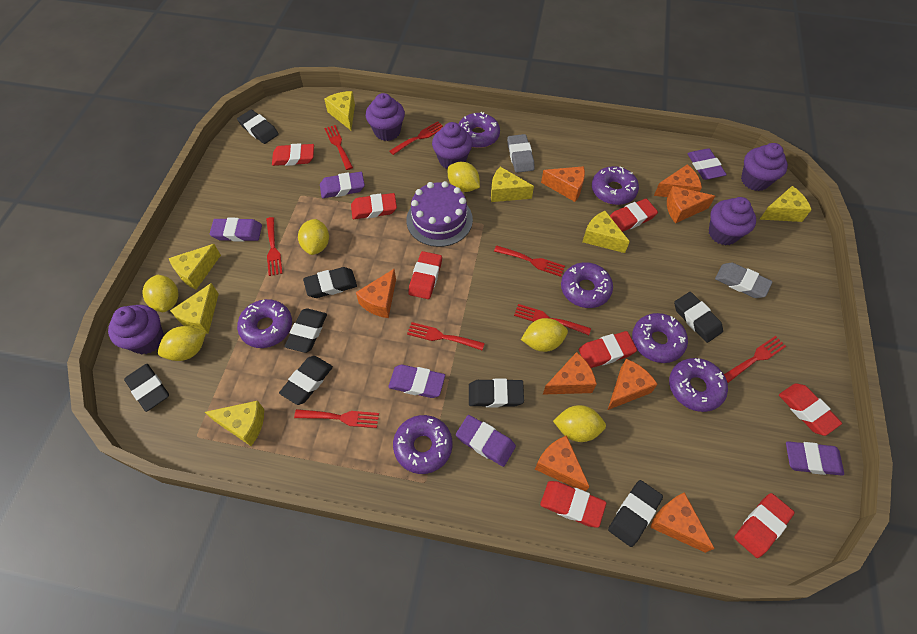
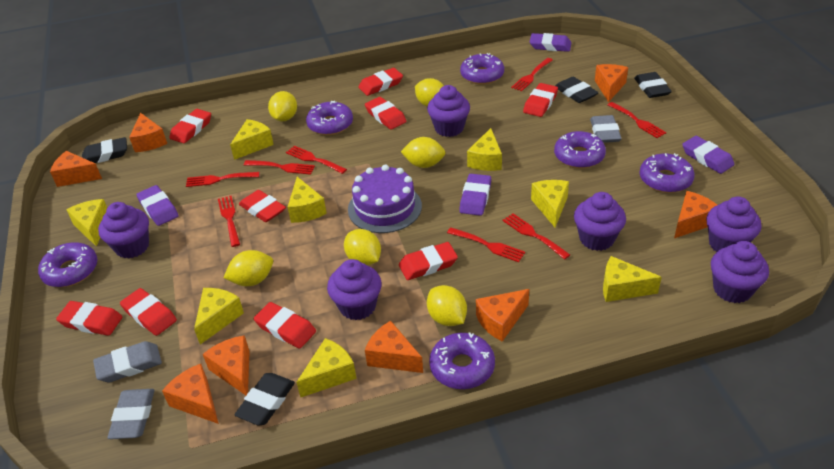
black eraser: 8 -> 4
grey eraser: 2 -> 3
purple cupcake: 5 -> 6
purple donut: 7 -> 6
purple eraser: 6 -> 4
red eraser: 8 -> 9
yellow cheese: 7 -> 8

